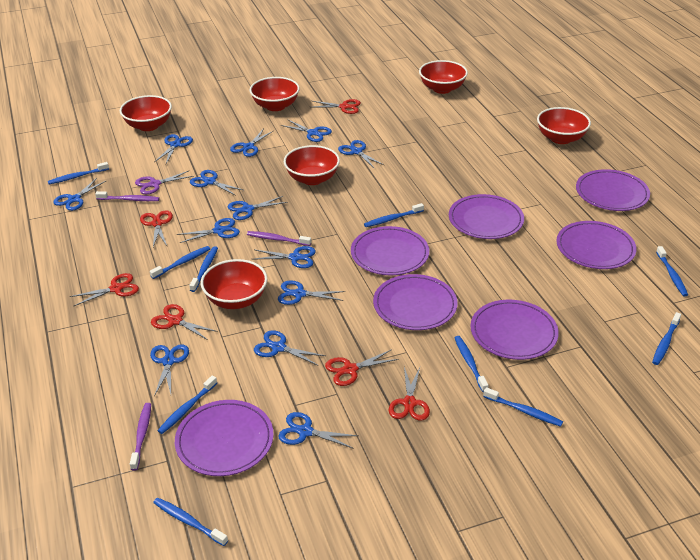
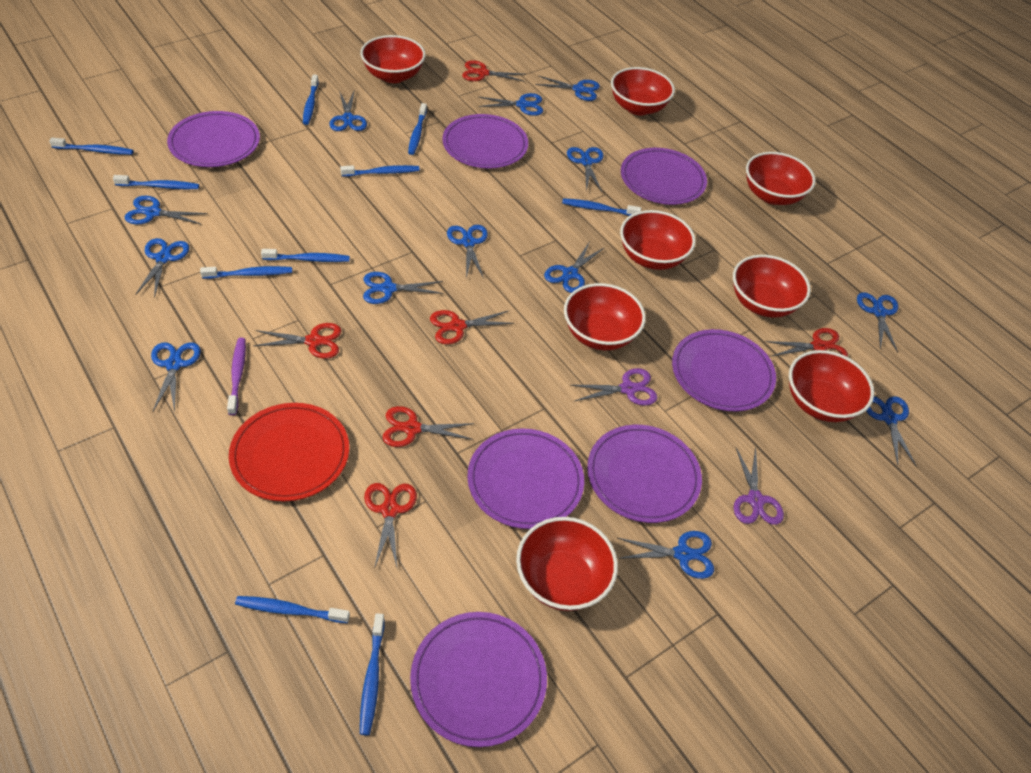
purple scissors: 1 -> 2
purple toothbrush: 3 -> 1
red bowl: 6 -> 8
red plate: 0 -> 1

